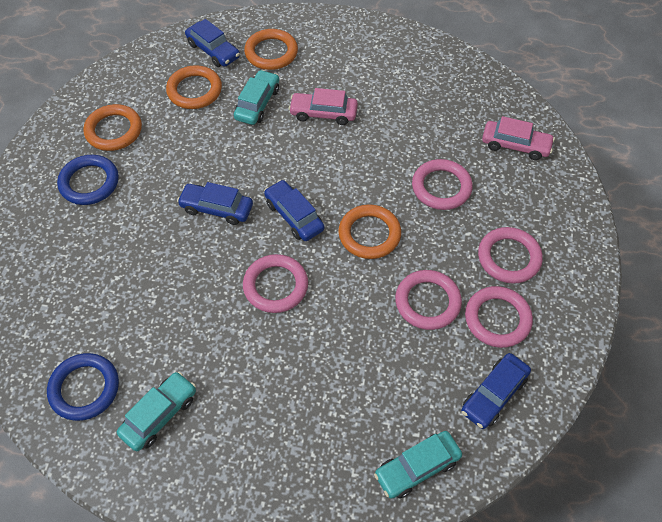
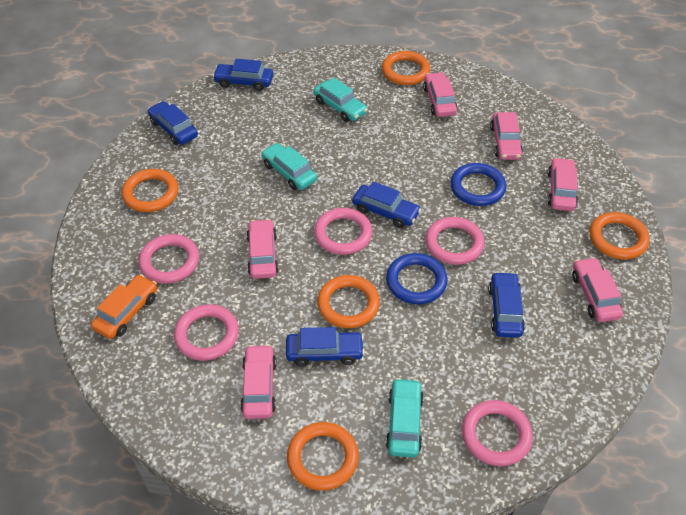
blue car: 4 -> 5
orange car: 0 -> 1
orange ring: 4 -> 5
pink car: 2 -> 6

